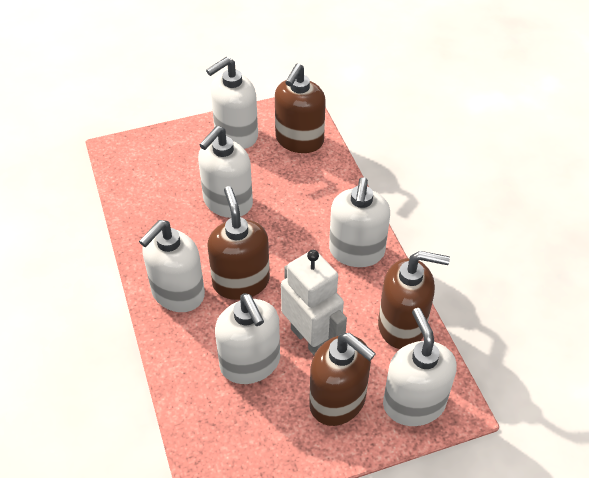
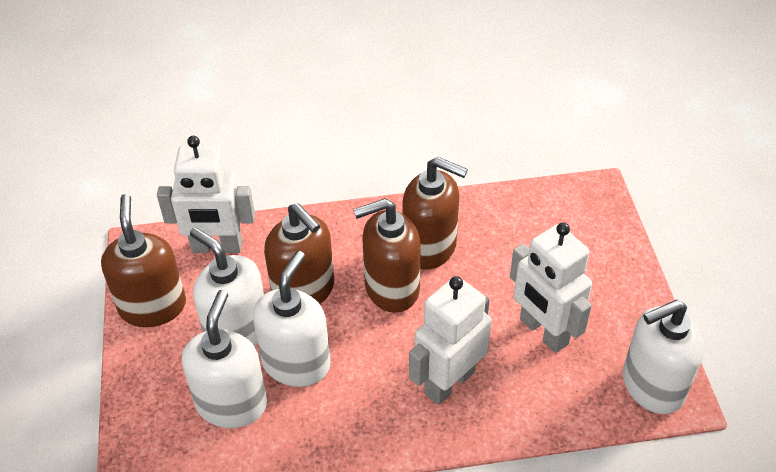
white robot: 1 -> 3
white soap dispenser: 6 -> 4

